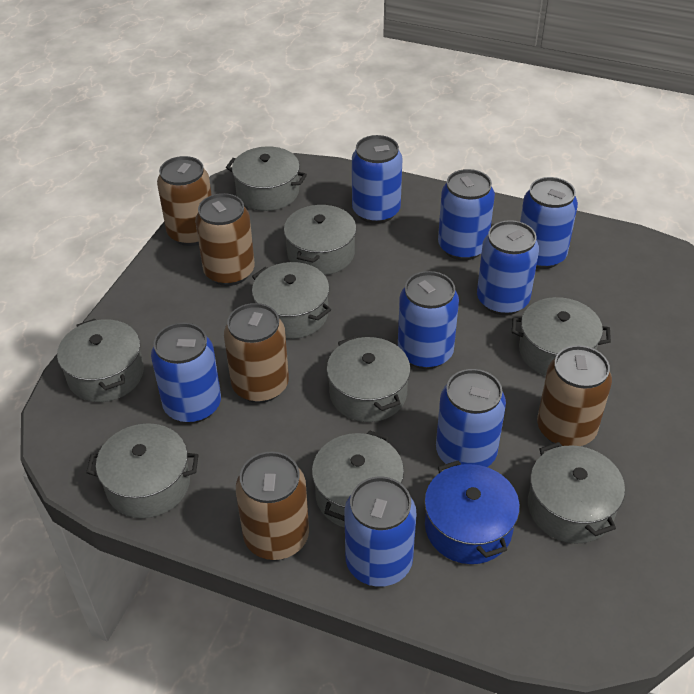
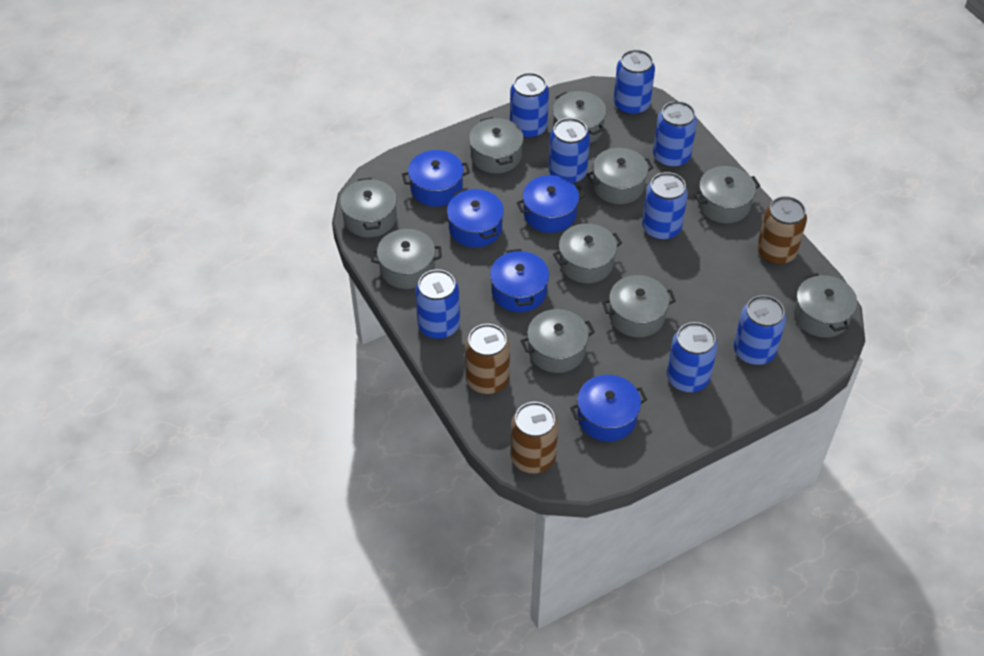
blue pot: 1 -> 5
brown can: 5 -> 3
grey pot: 9 -> 10

